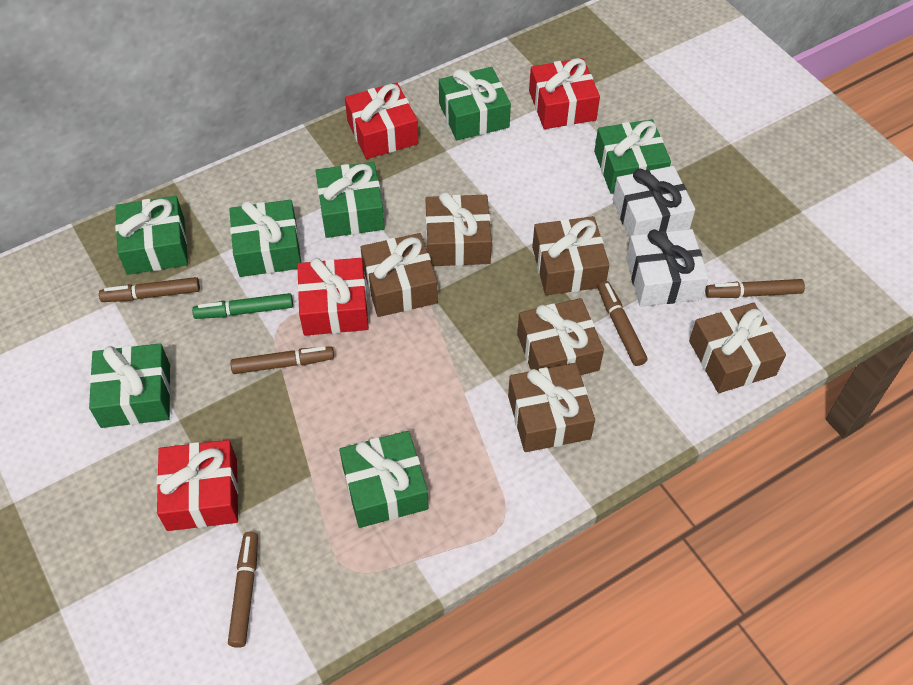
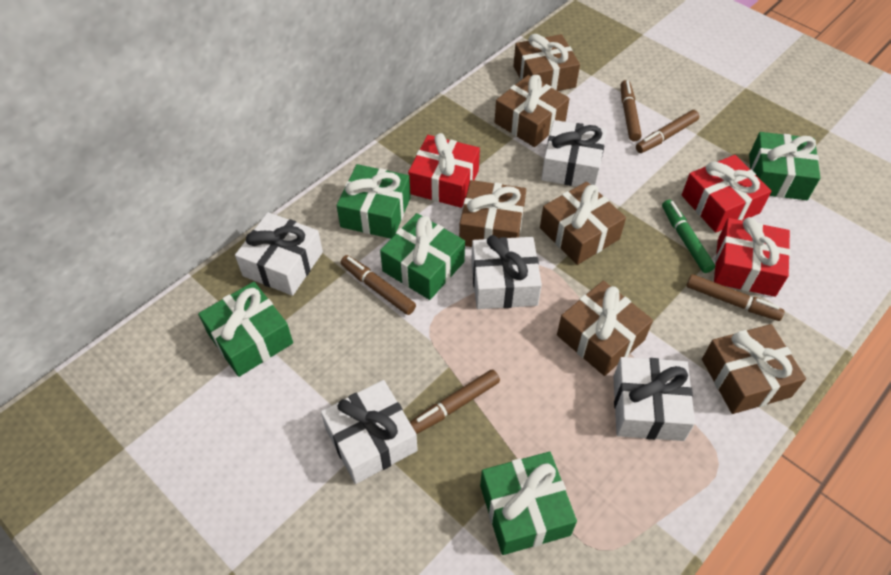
green gift: 7 -> 5
red gift: 4 -> 3
white gift: 2 -> 5

